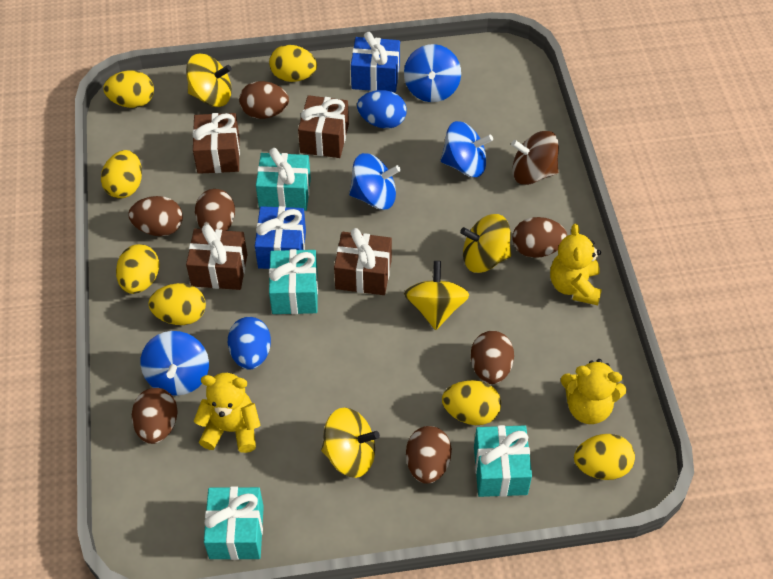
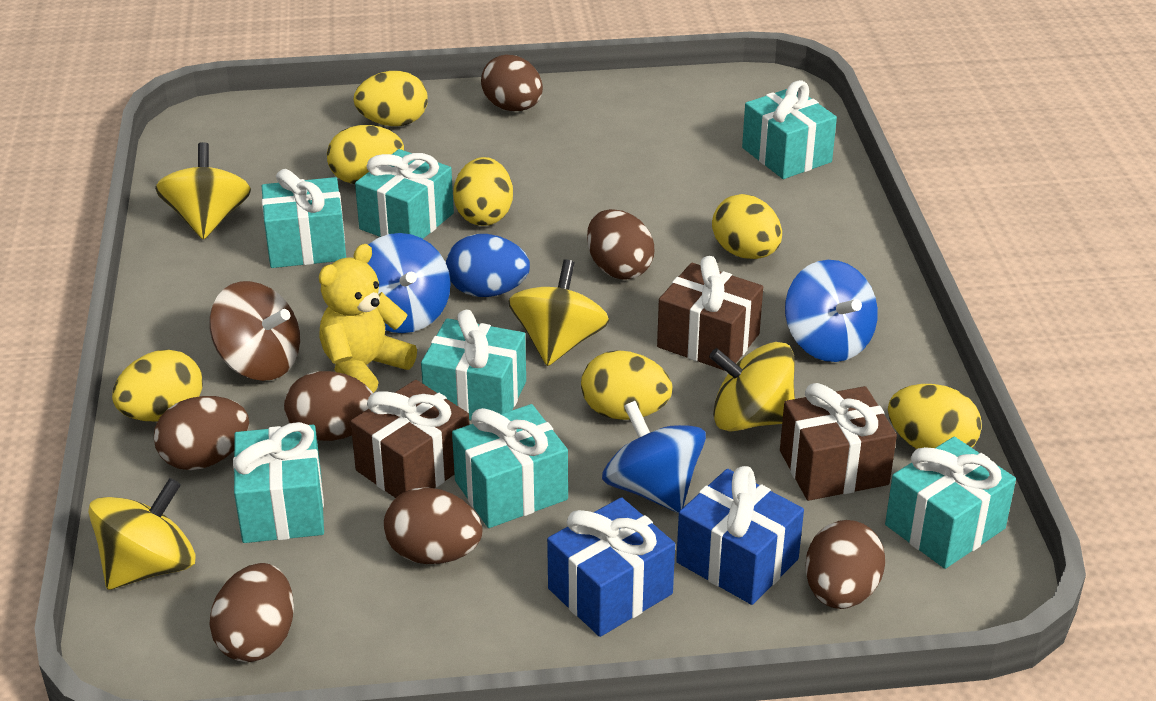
blue egg: 2 -> 1
blue spinning top: 4 -> 3
brown gift: 4 -> 3
turquoise gift: 4 -> 7
yellow teddy bear: 3 -> 1

